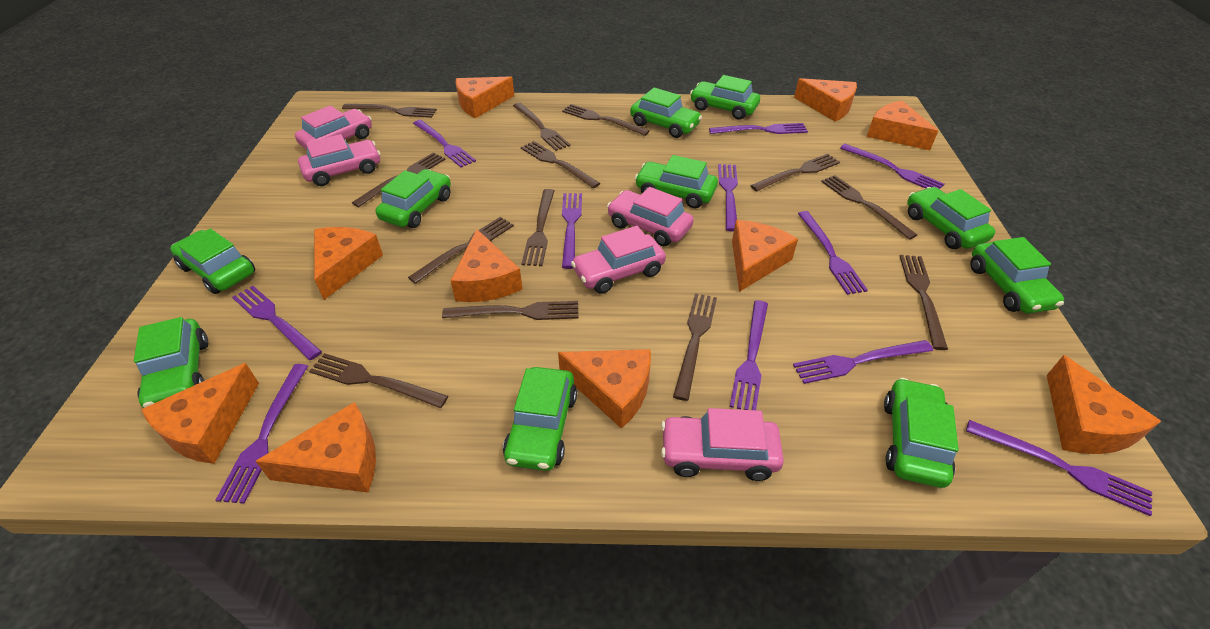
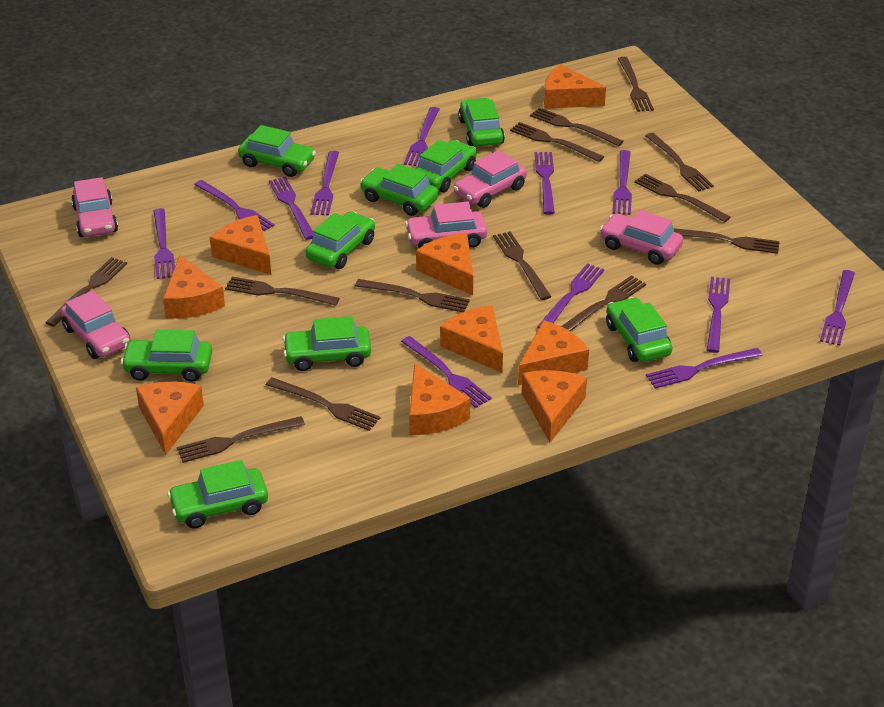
green car: 10 -> 9
orange cheese: 10 -> 9
purple fork: 11 -> 12

